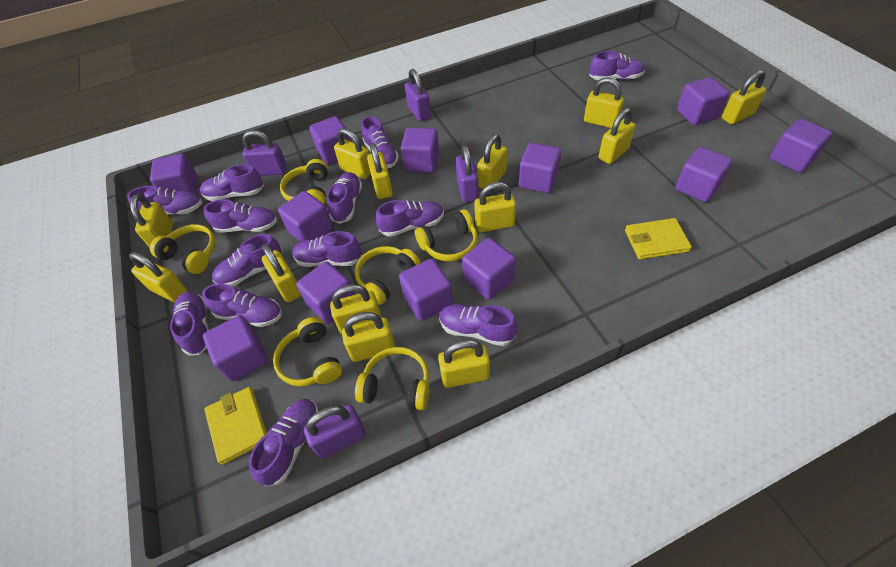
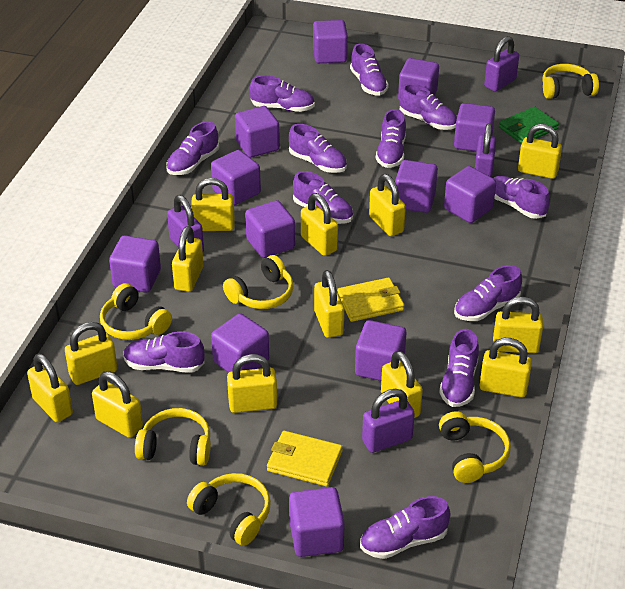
green wallet: 0 -> 1
purple shoe: 13 -> 12

